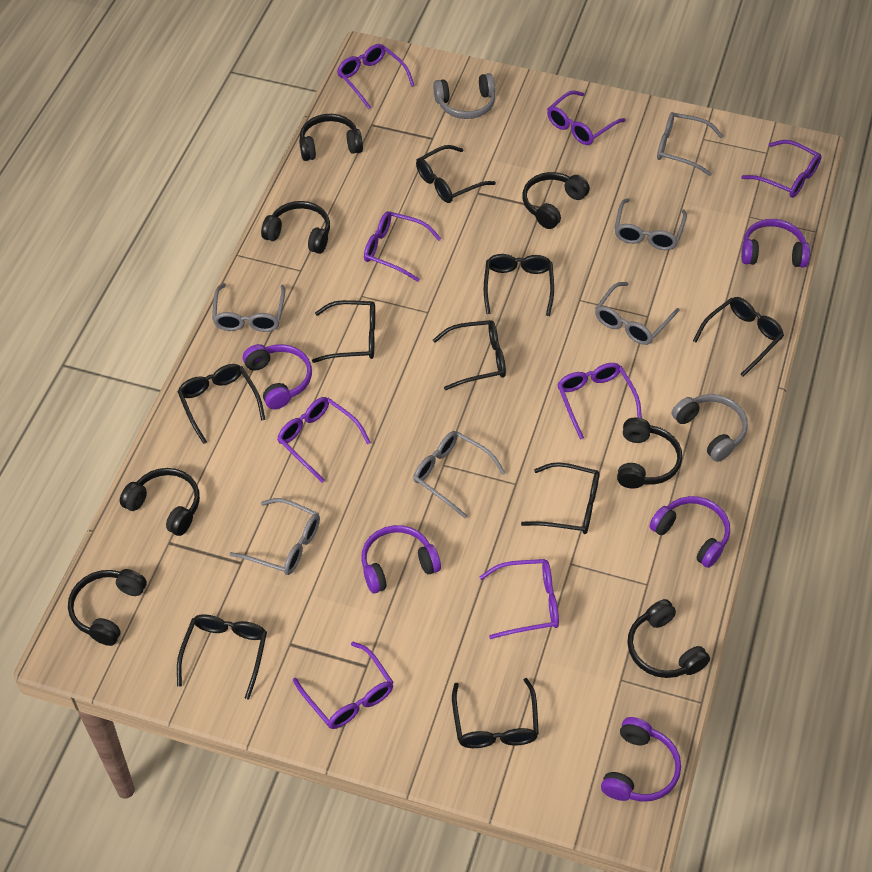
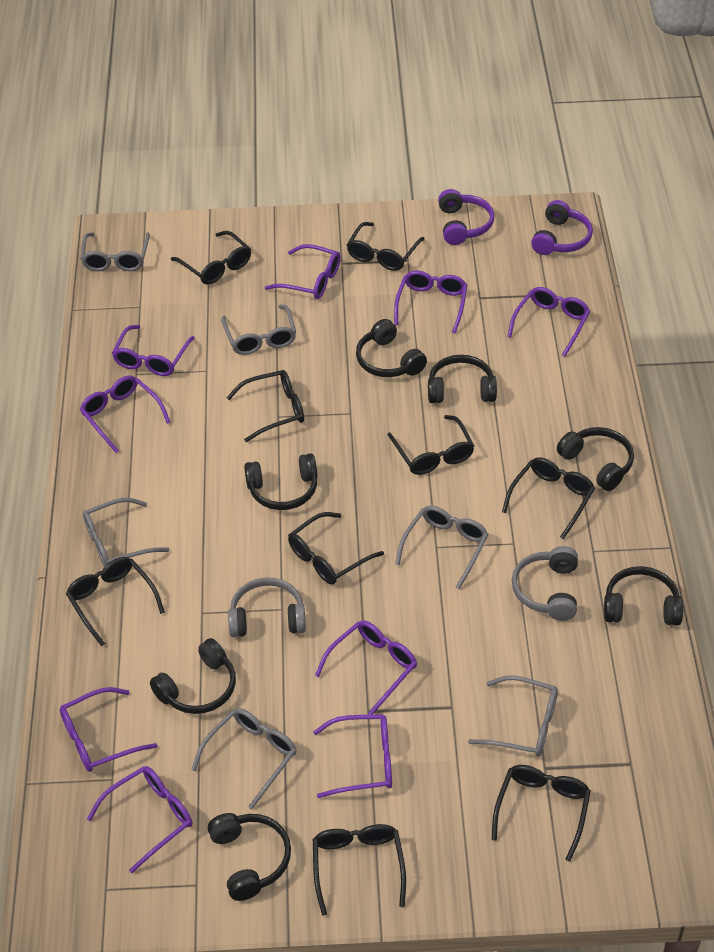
purple glasses: 8 -> 9
purple headphones: 5 -> 2

